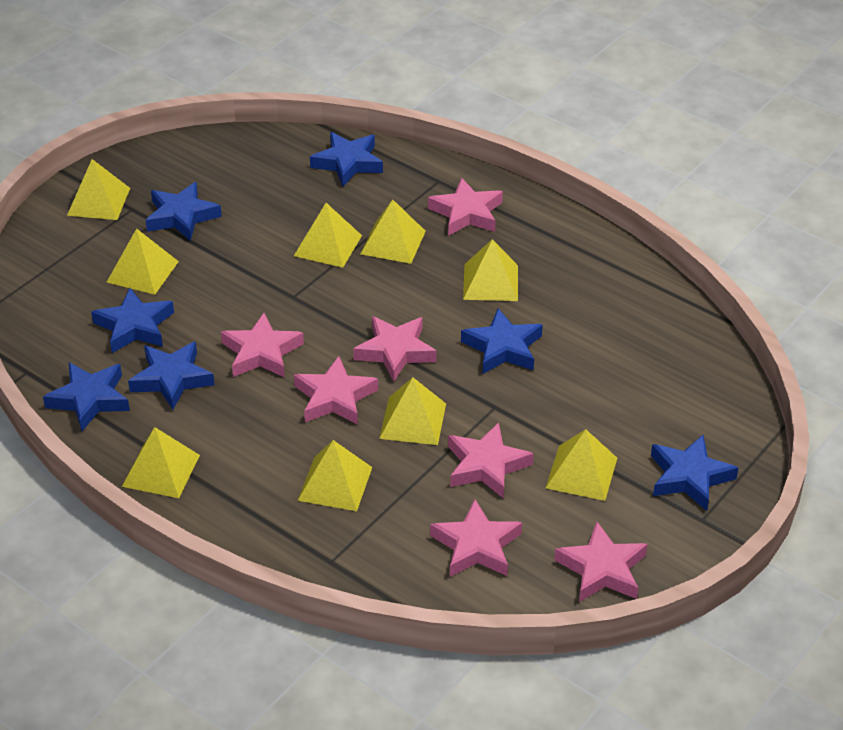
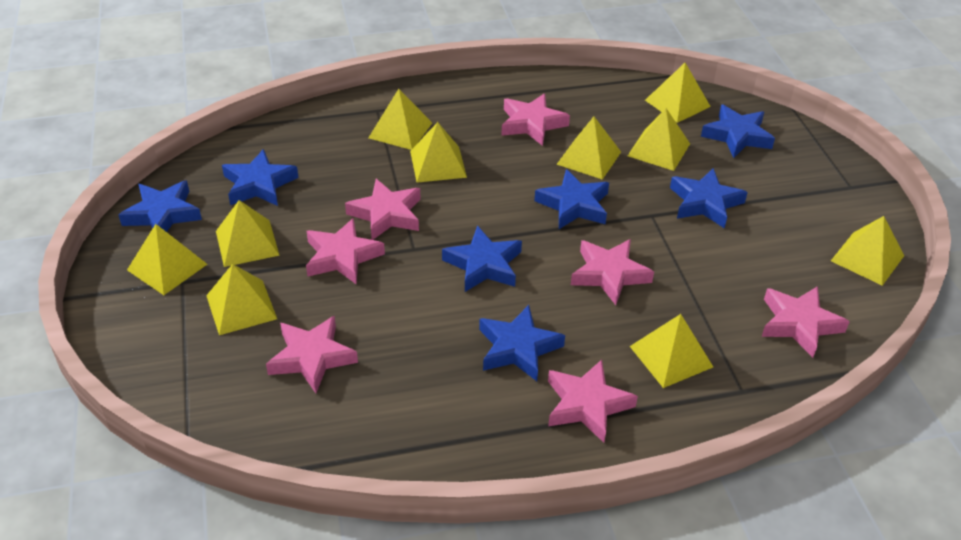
yellow pyramid: 9 -> 10

